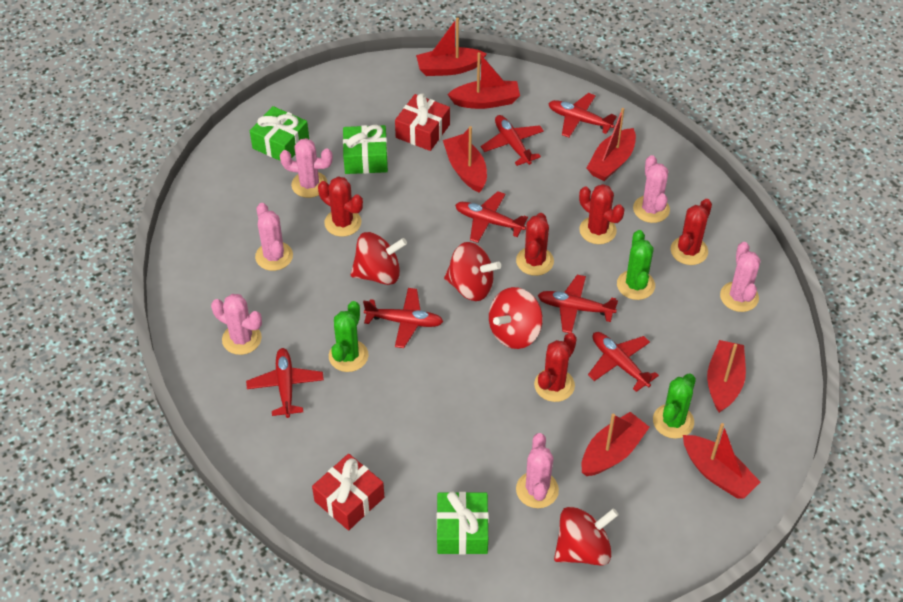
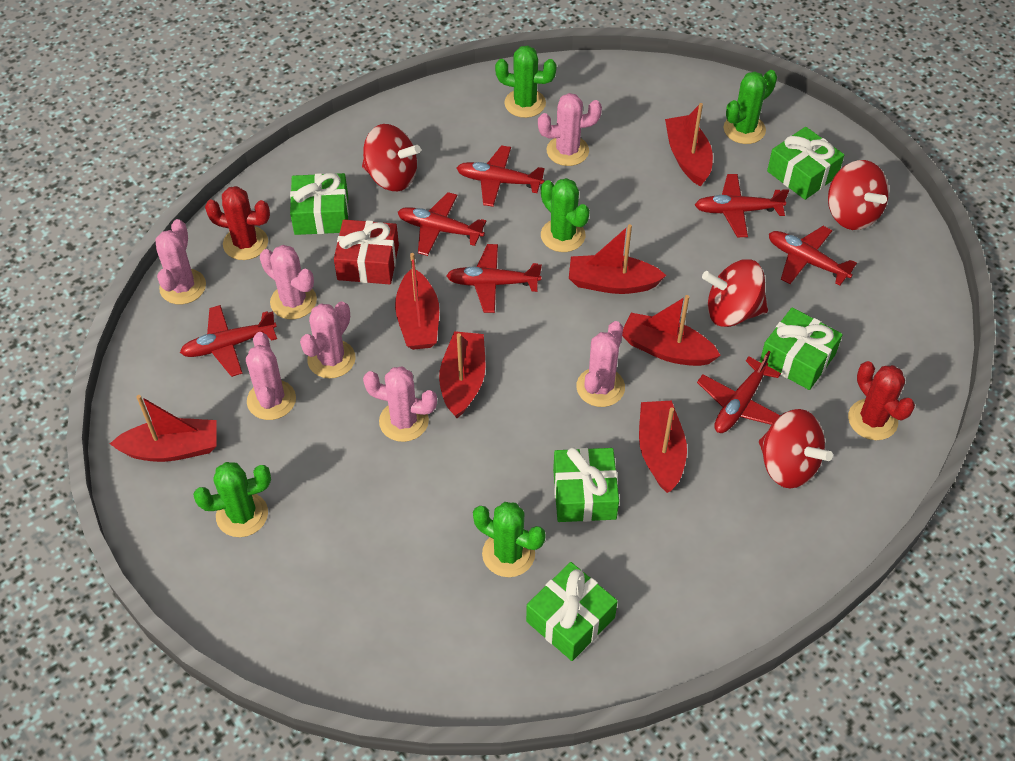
green cactus: 3 -> 5
green gift: 3 -> 5
pink cactus: 6 -> 7
red cactus: 5 -> 2
red gift: 2 -> 1

